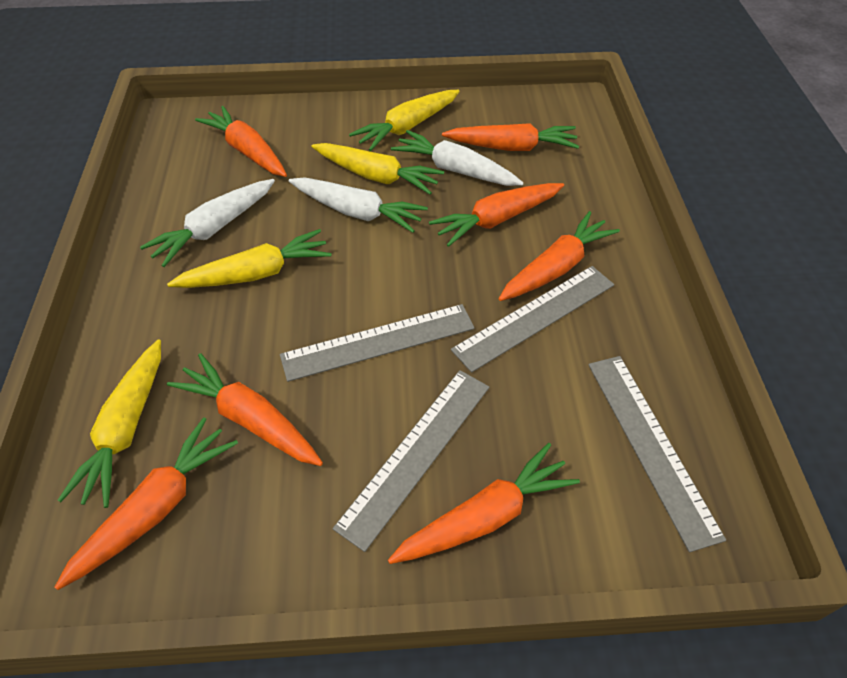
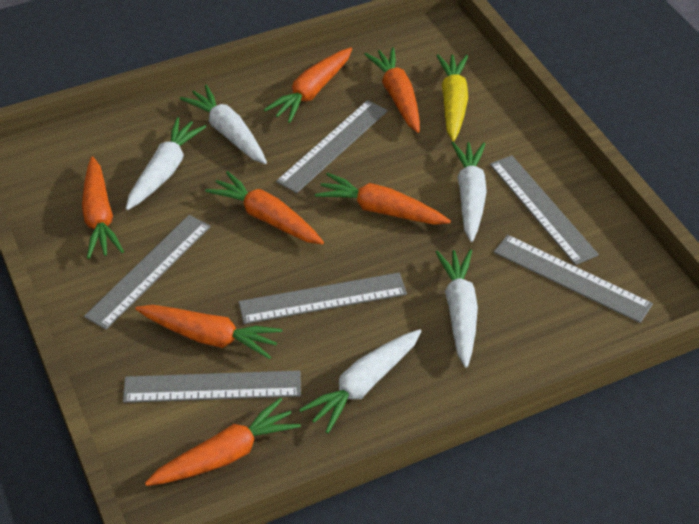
grey ruler: 4 -> 6
white carrot: 3 -> 5
yellow carrot: 4 -> 1

